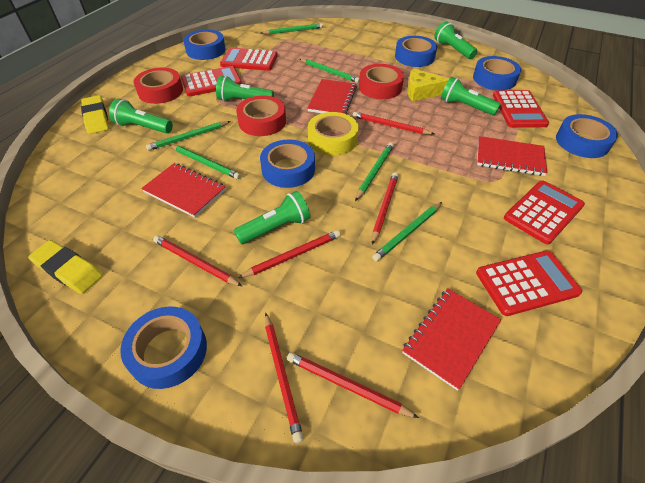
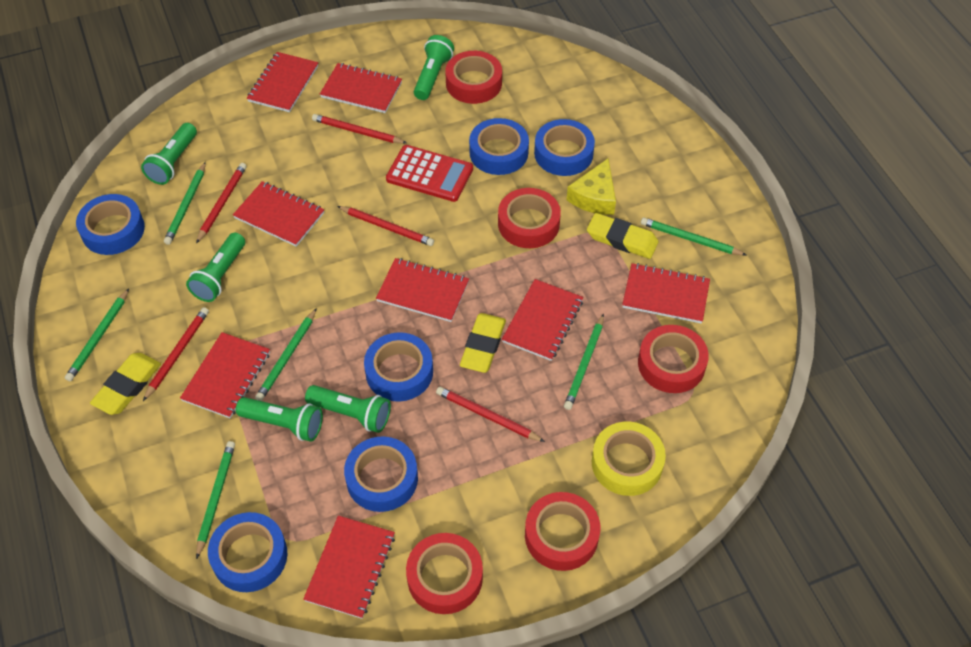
red calculator: 5 -> 1
red notebook: 4 -> 8
red pencil: 6 -> 5
red tape: 3 -> 5
yellow eraser: 2 -> 3

